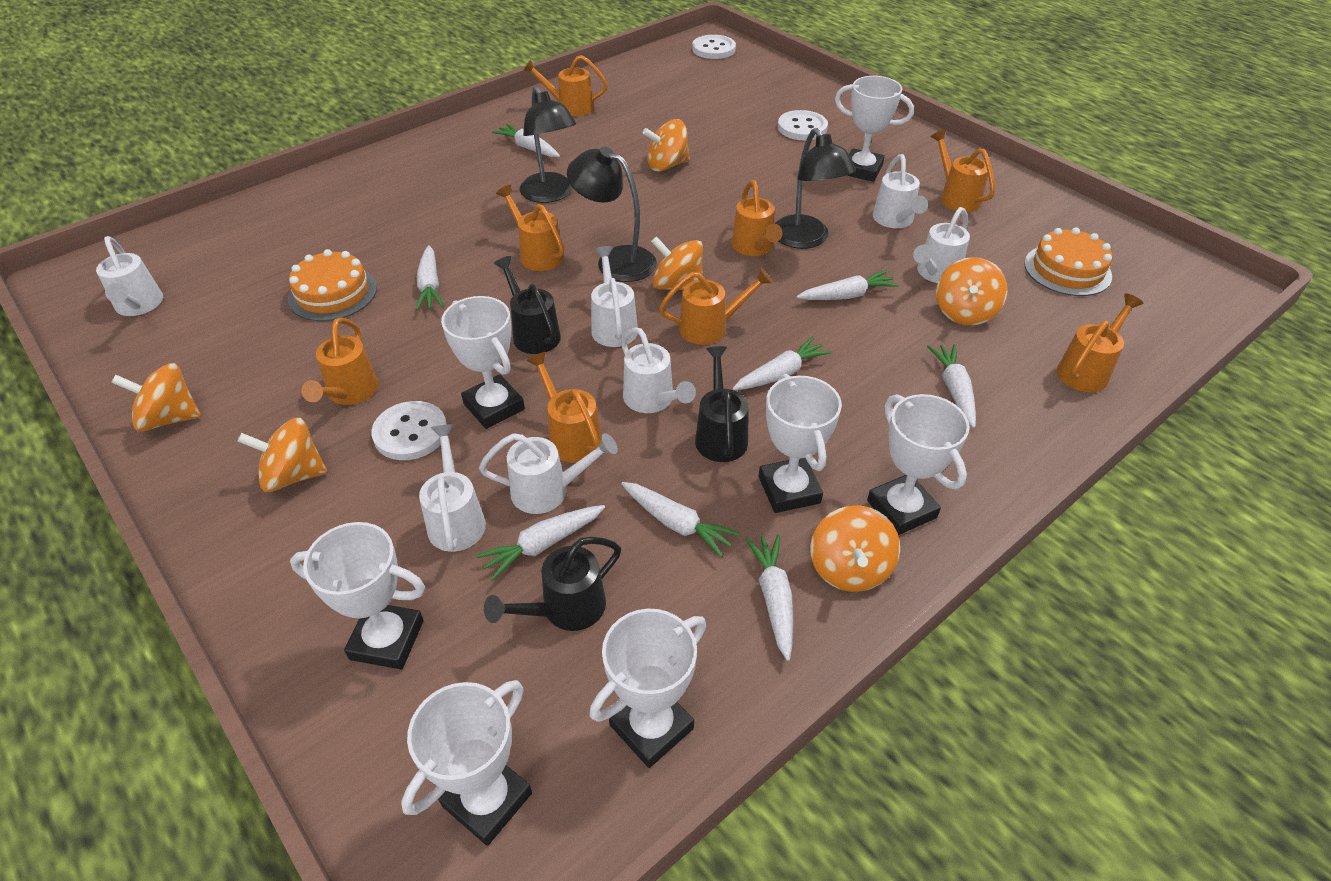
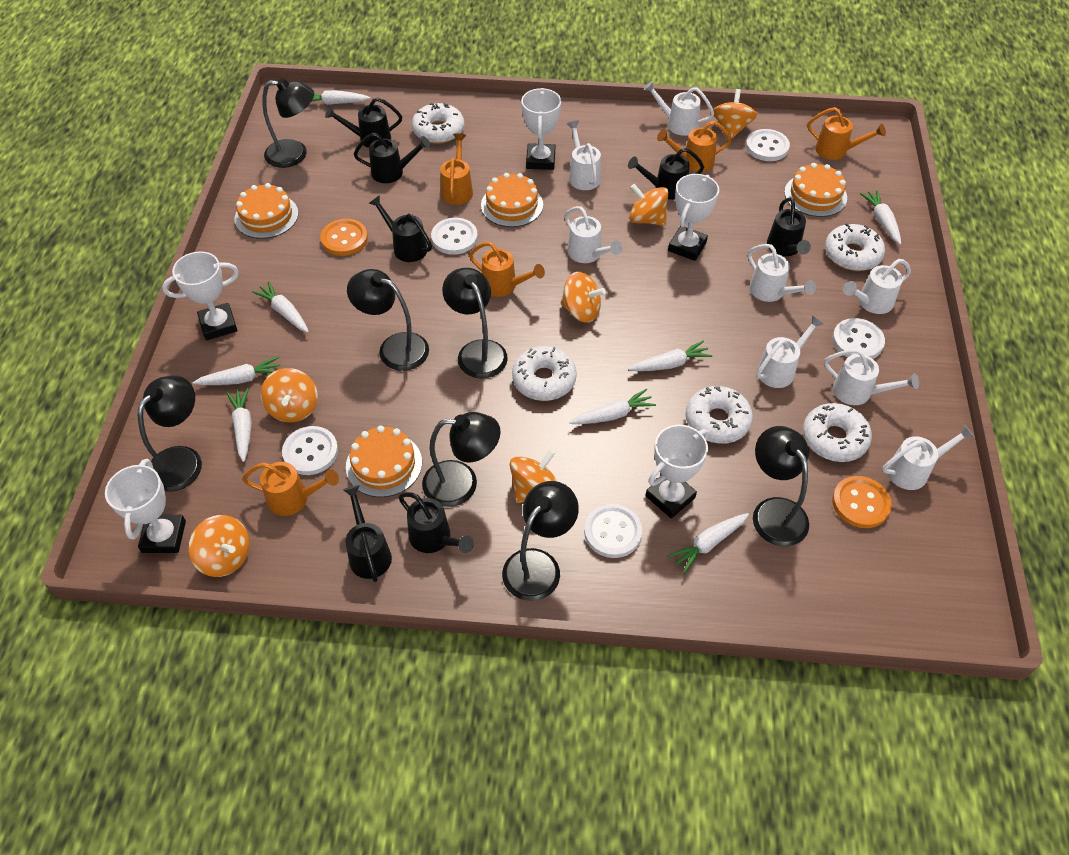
black lamp: 3 -> 7
black watering can: 3 -> 7
orange button: 0 -> 2
orange cake: 2 -> 4
orange watering can: 8 -> 5
white button: 3 -> 5
white donut: 0 -> 5
white trophy: 7 -> 5
white watering can: 7 -> 8

